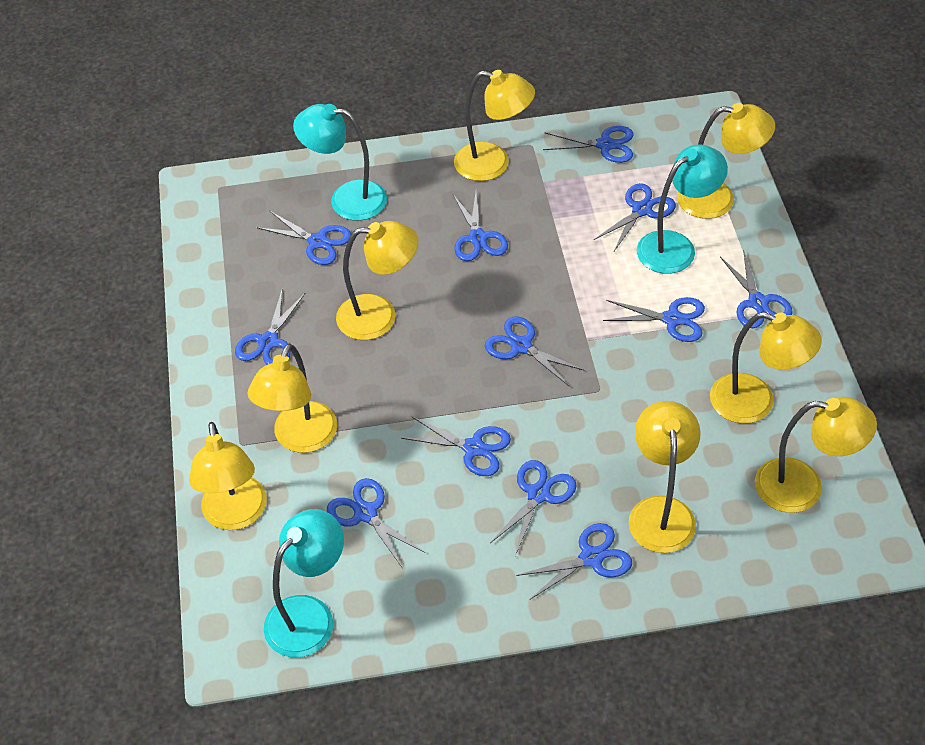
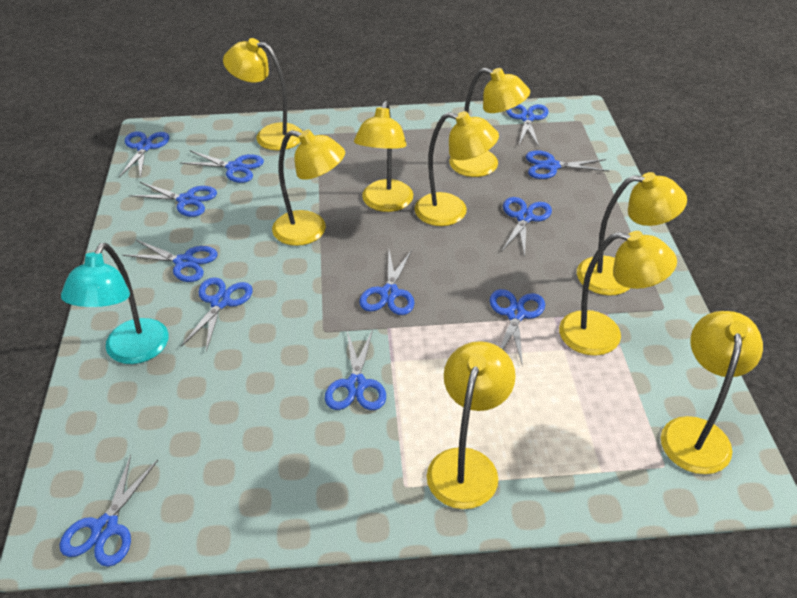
turquoise lamp: 3 -> 1
yellow lamp: 8 -> 9

